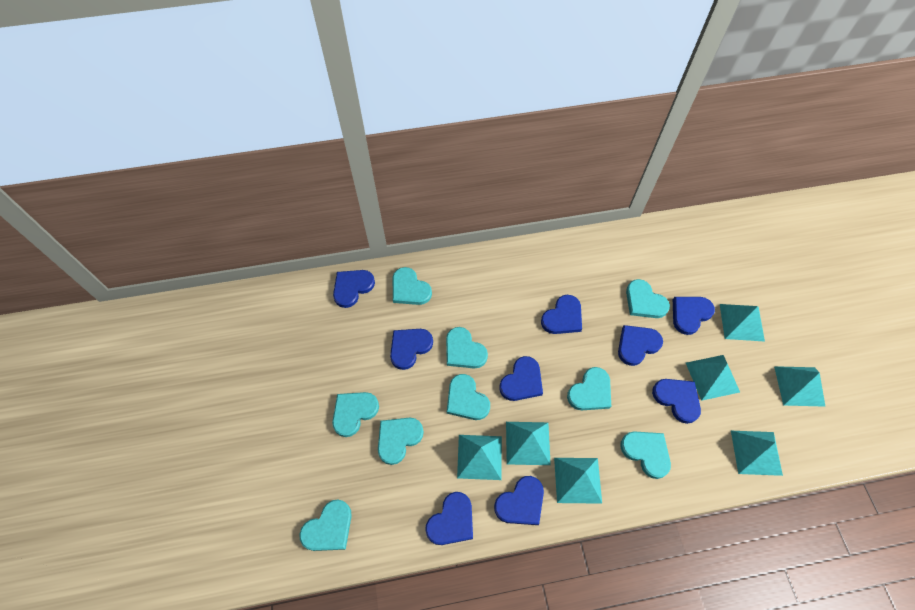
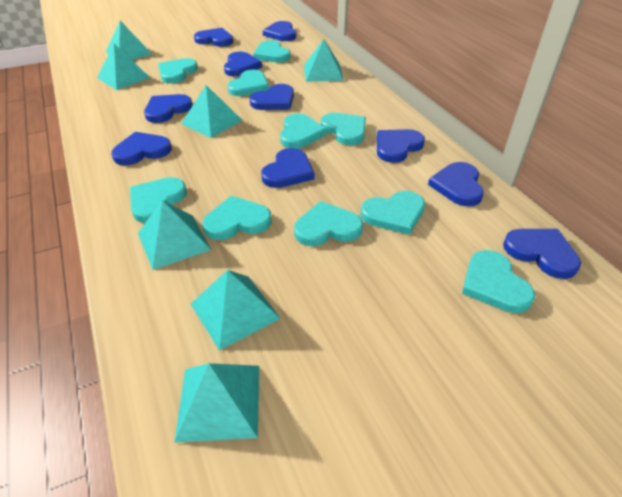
blue heart: 9 -> 10
turquoise heart: 9 -> 10

